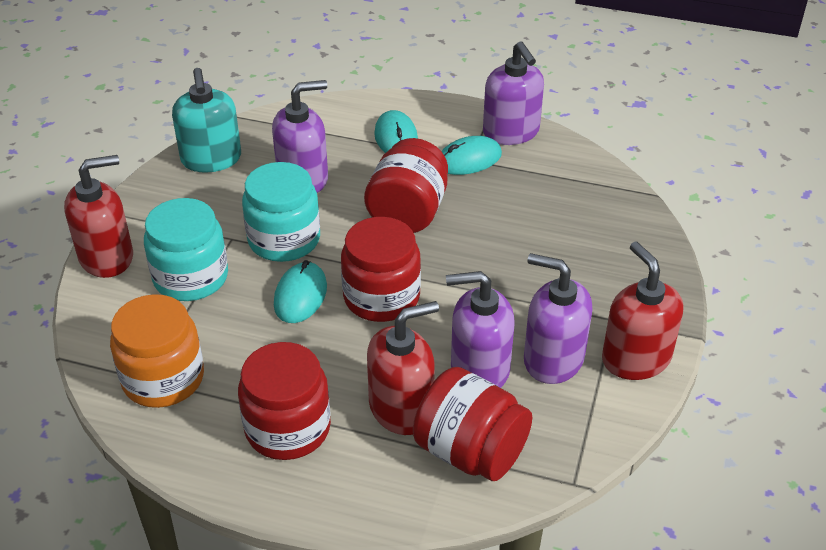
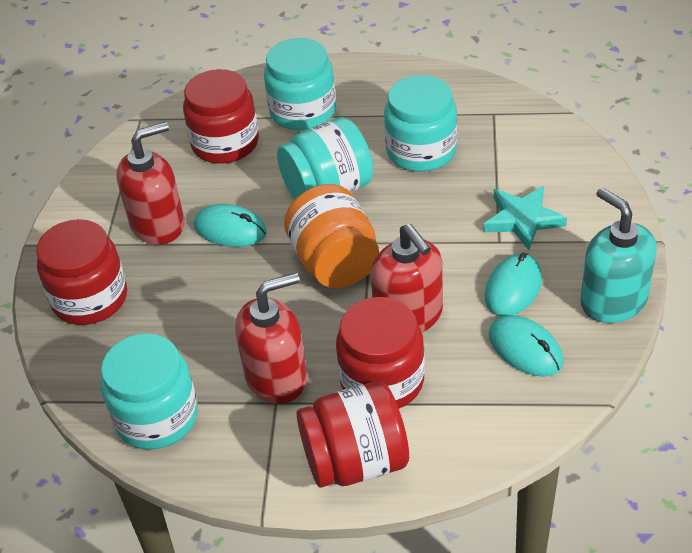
purple soap dispenser: 4 -> 0
turquoise jar: 2 -> 4
turquoise star: 0 -> 1

